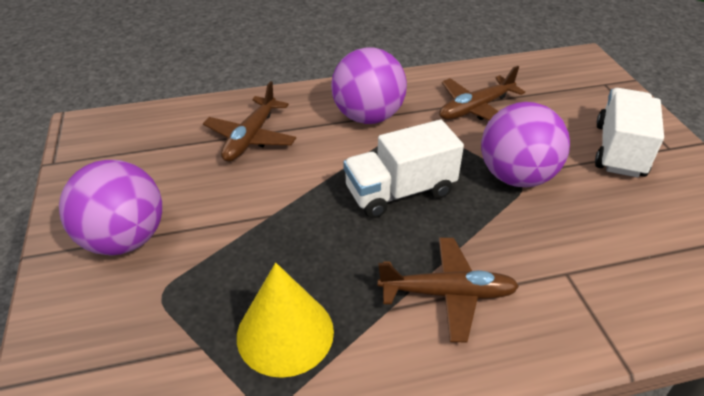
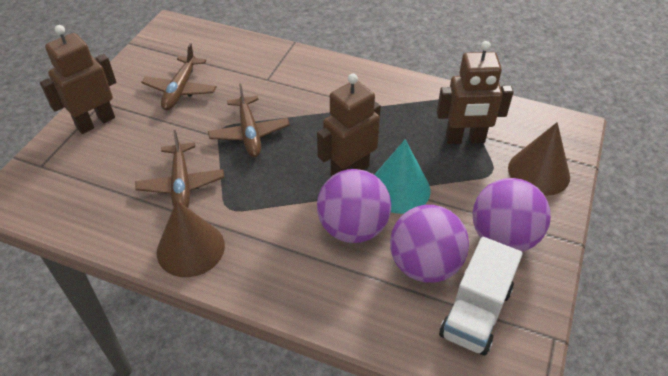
brown cone: 0 -> 2
brown robot: 0 -> 3
turquoise cone: 0 -> 1
white truck: 2 -> 1
yellow cone: 1 -> 0

